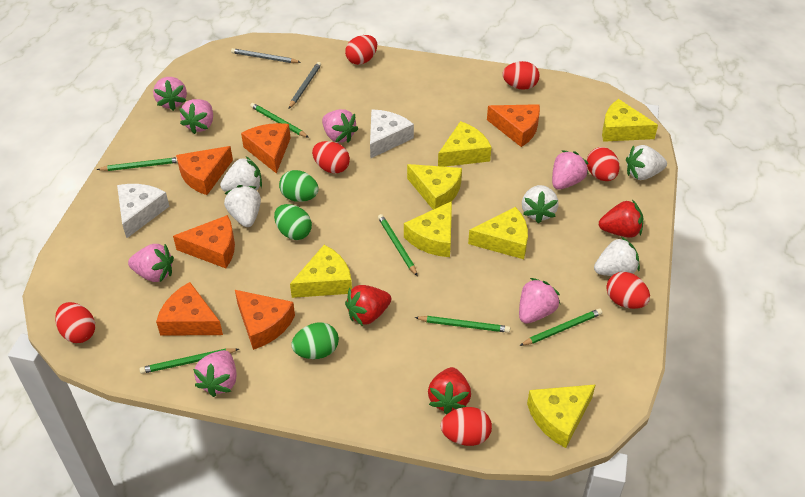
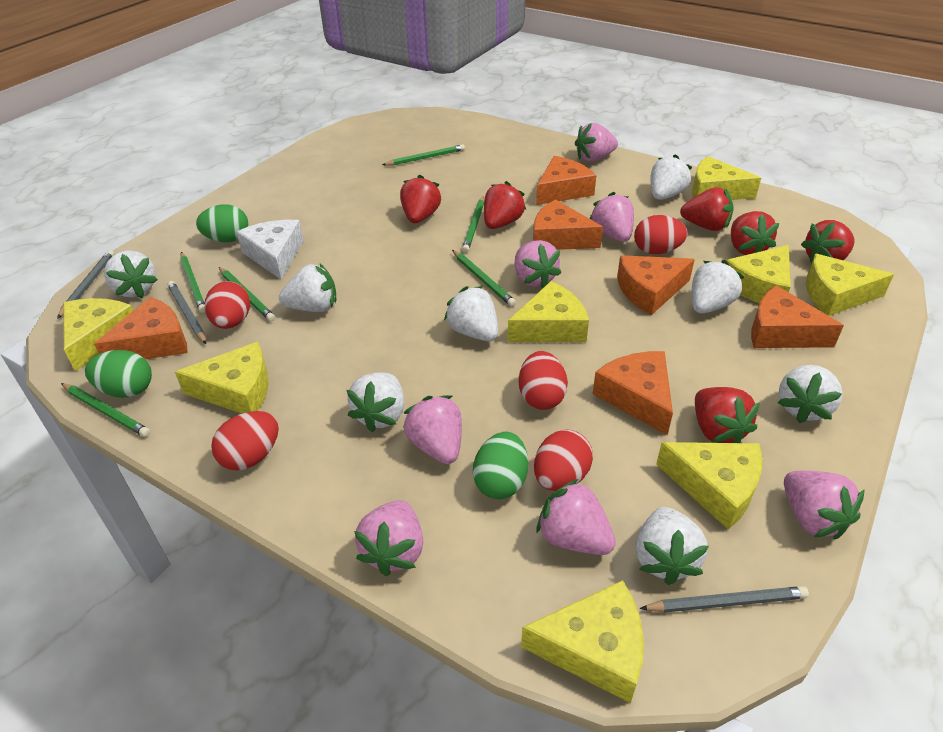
grey pencil: 2 -> 3
red egg: 7 -> 5
red strawberry: 3 -> 6
white cheese: 2 -> 1
white strawberry: 5 -> 8
yellow cheese: 7 -> 8

